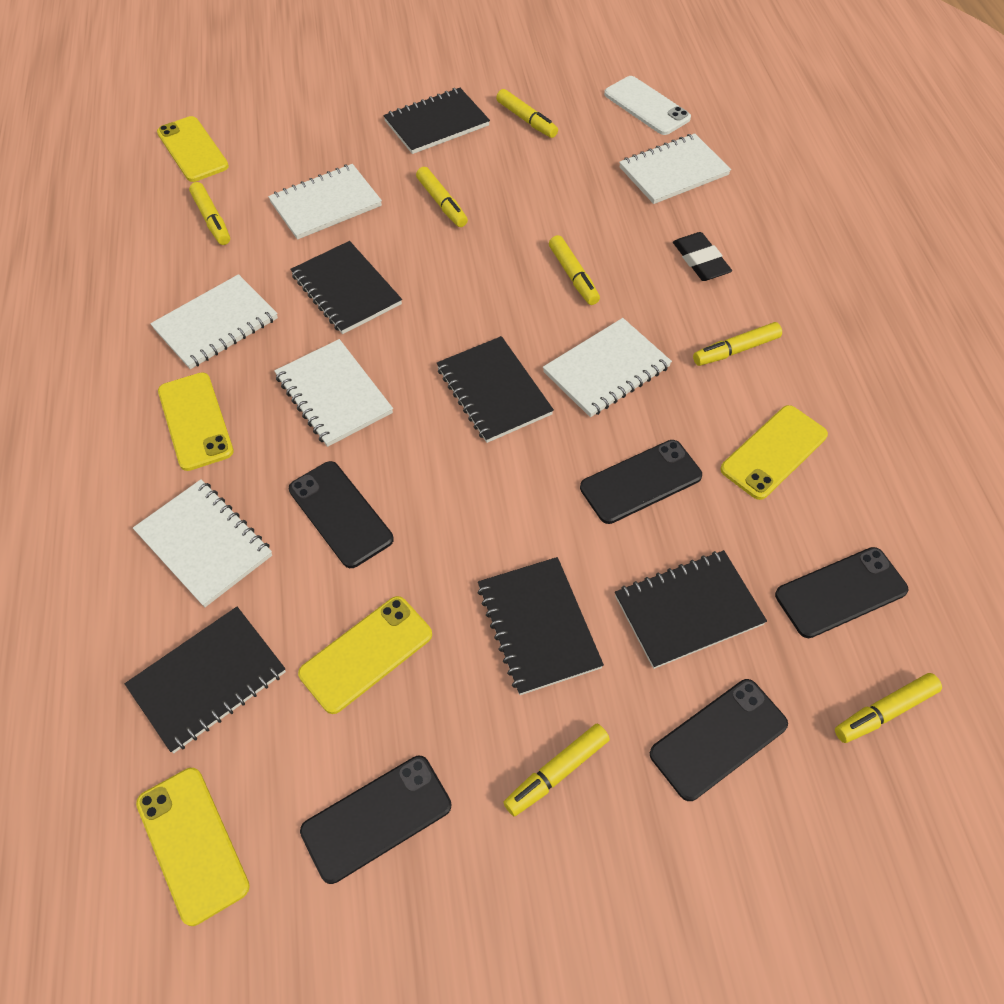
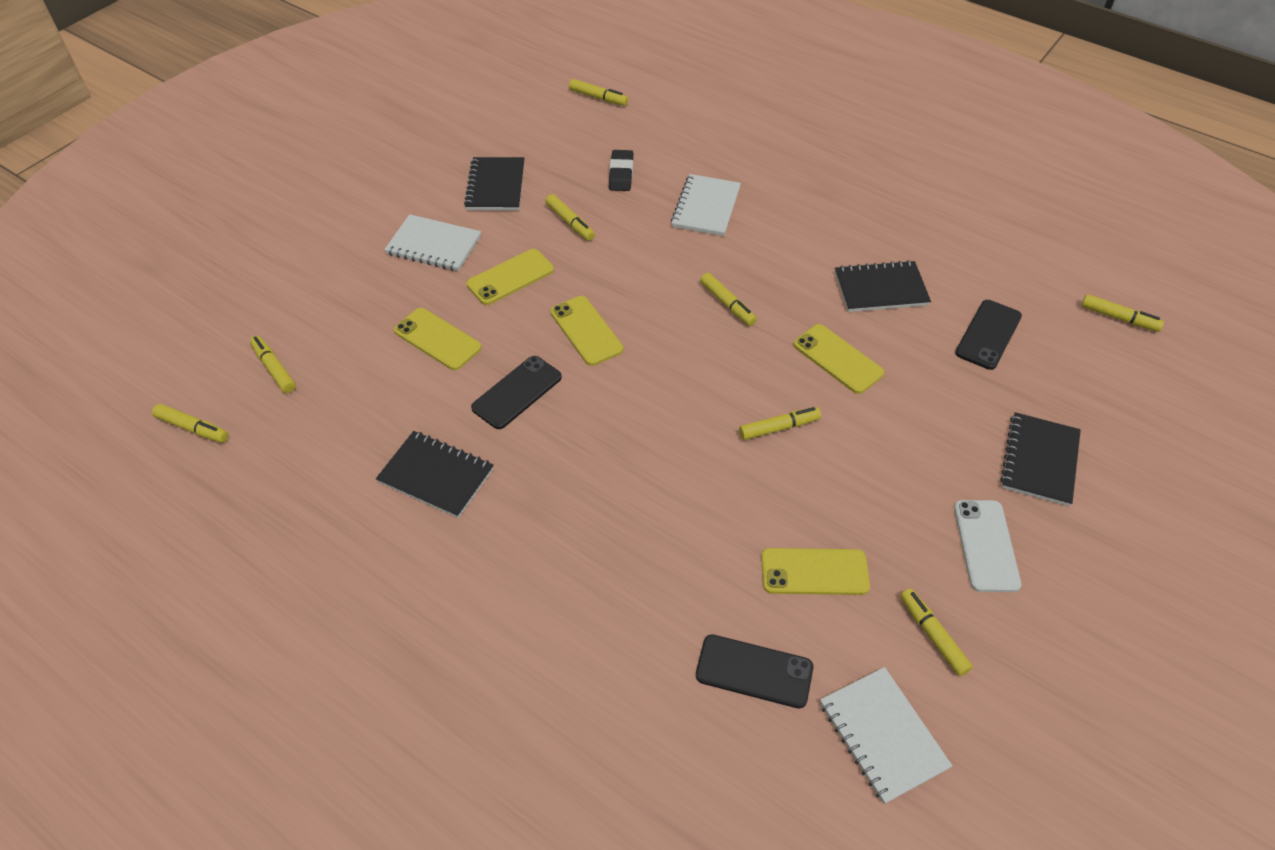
black notebook: 6 -> 4
black phone: 5 -> 3
white notebook: 6 -> 3
yellow marker: 7 -> 8

